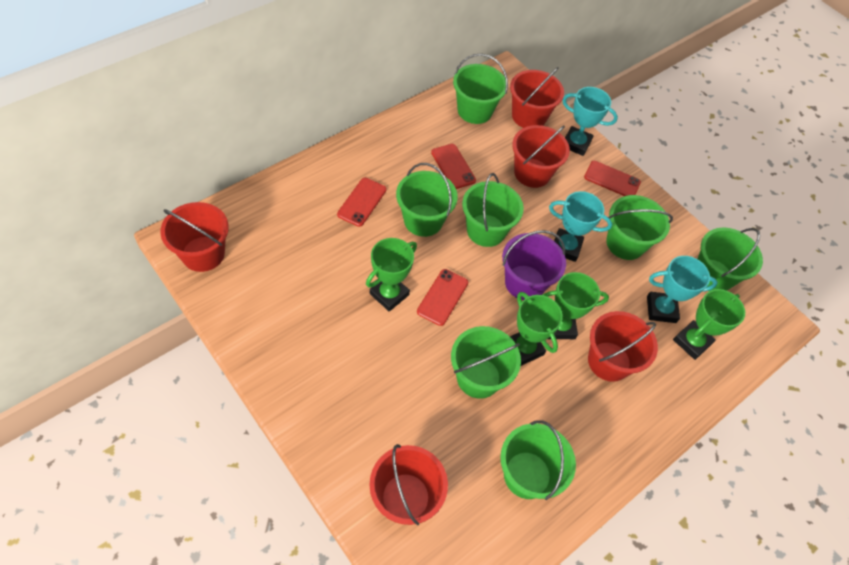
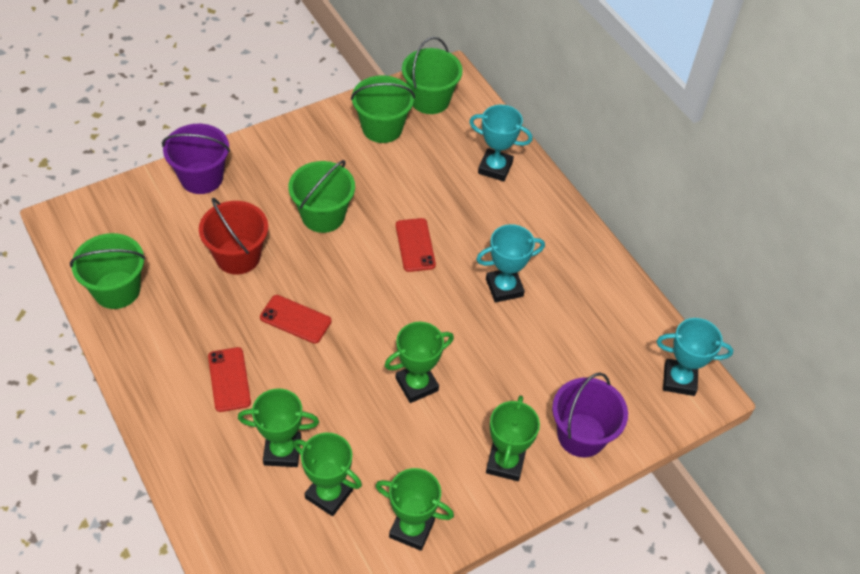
green bucket: 7 -> 4
green trophy: 4 -> 5
purple bucket: 1 -> 2
red bucket: 5 -> 1
red phone: 4 -> 3

